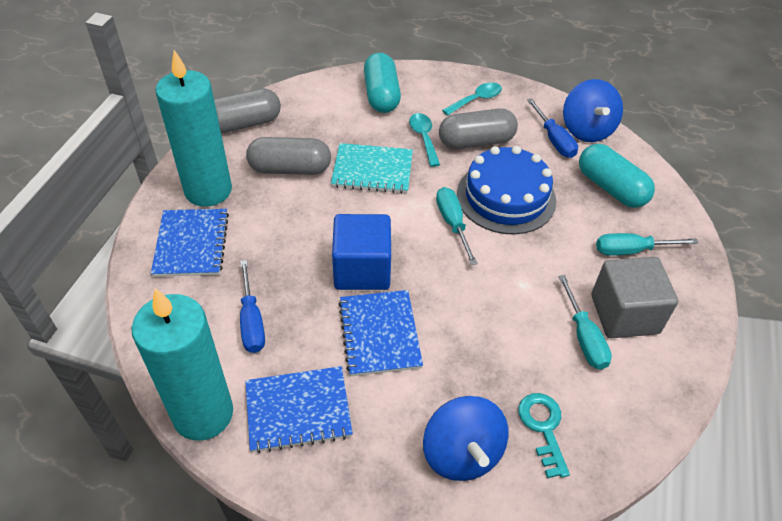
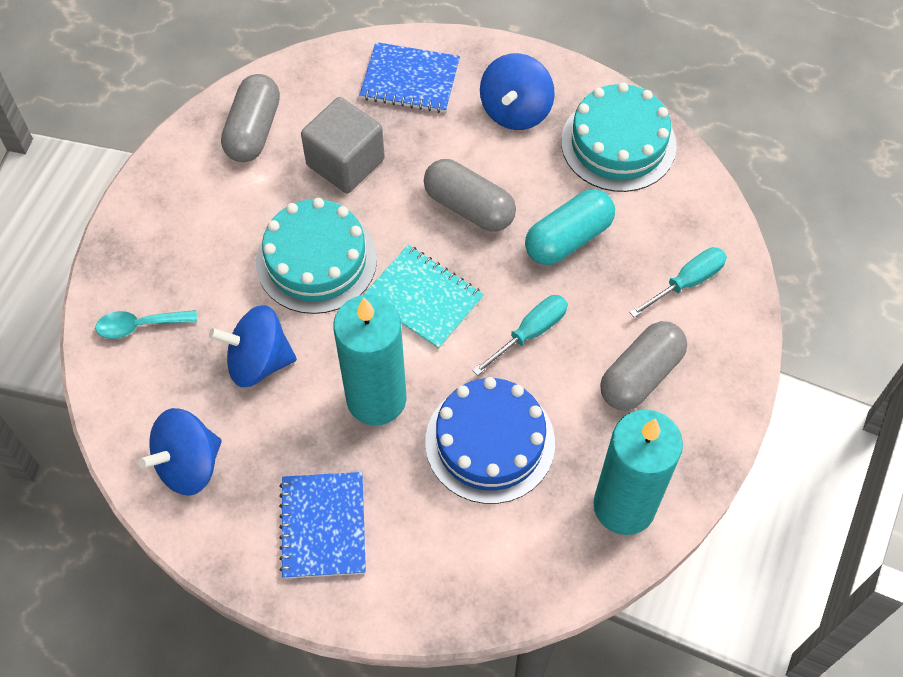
blue cube: 1 -> 0
blue notebook: 3 -> 2
blue screwdriver: 2 -> 0
blue spinning top: 2 -> 3
turquoise cake: 0 -> 2
turquoise capsule: 2 -> 1
turquoise key: 1 -> 0
turquoise screwdriver: 3 -> 2
turquoise spoon: 2 -> 1

